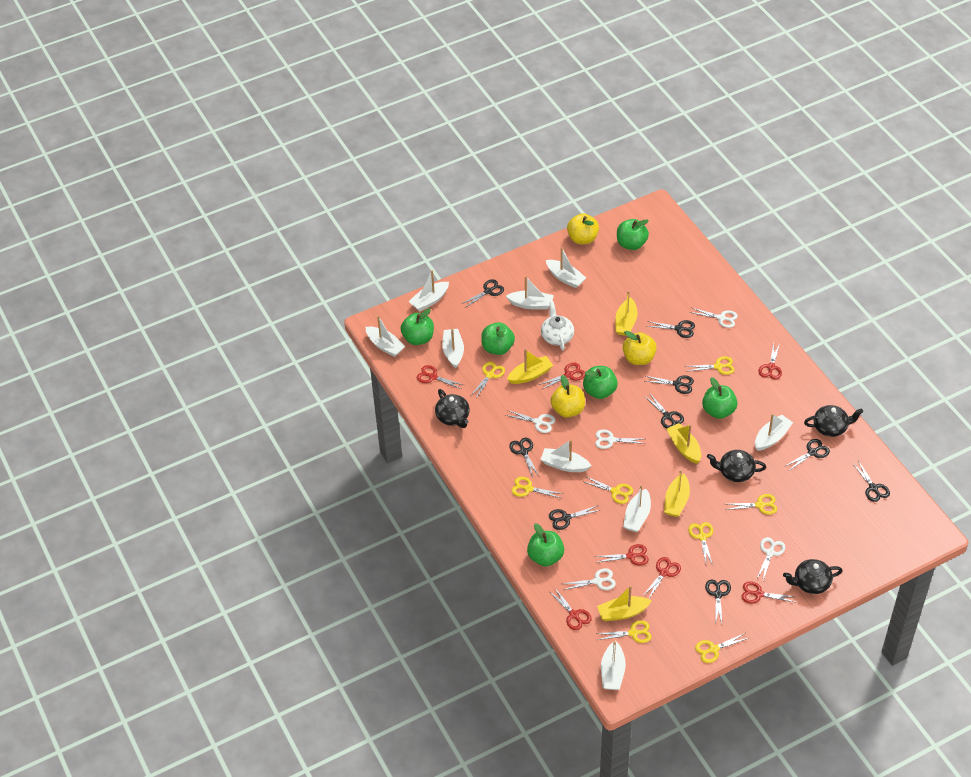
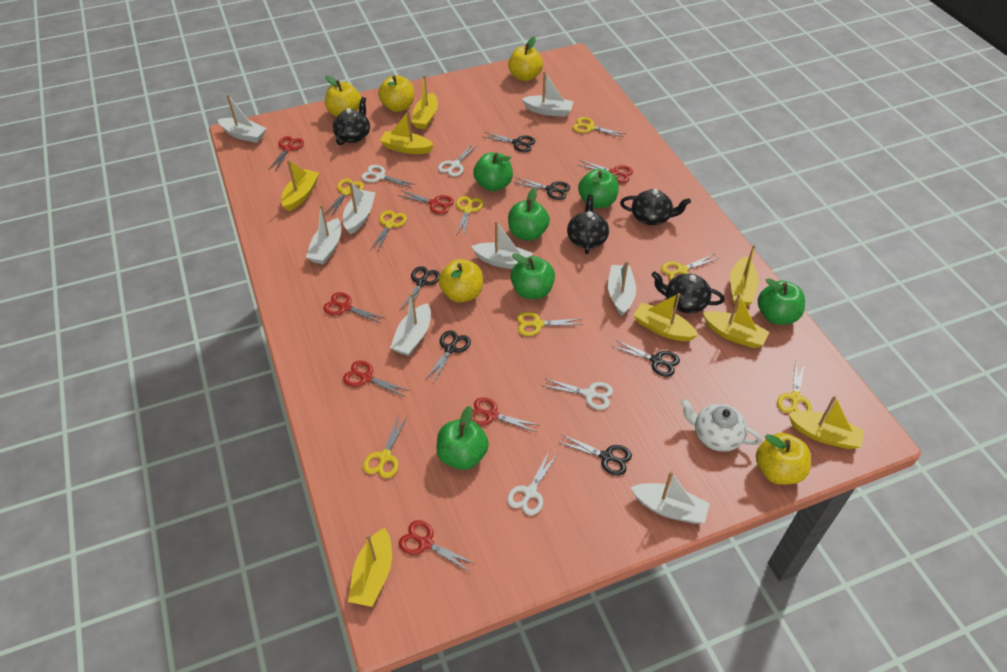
black scissors: 9 -> 6
white boat: 9 -> 8
white scissors: 5 -> 4
yellow apple: 3 -> 5
yellow boat: 5 -> 8

